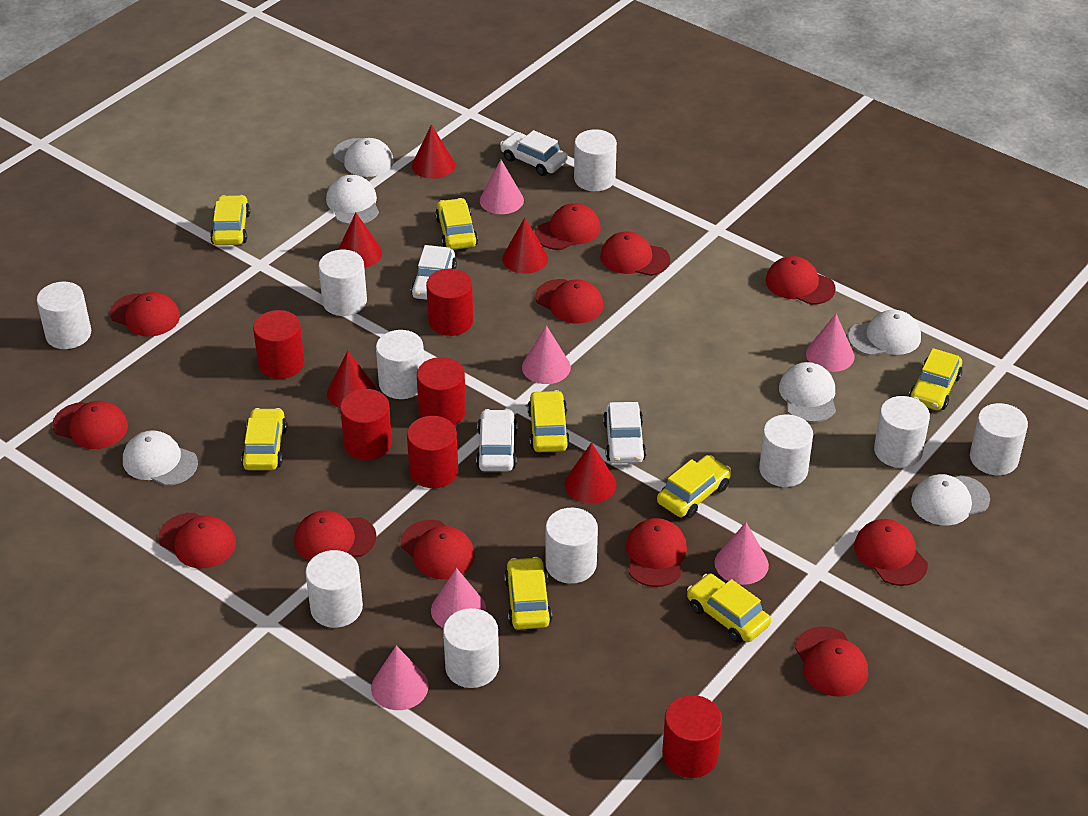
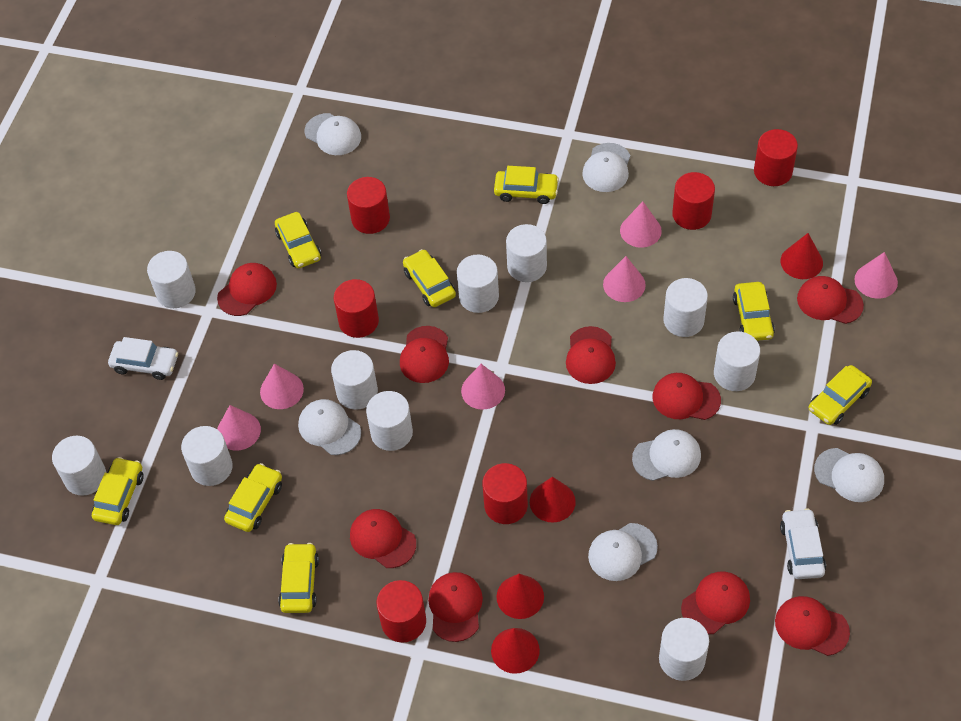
red cap: 12 -> 9
red cone: 5 -> 4
white car: 4 -> 2

